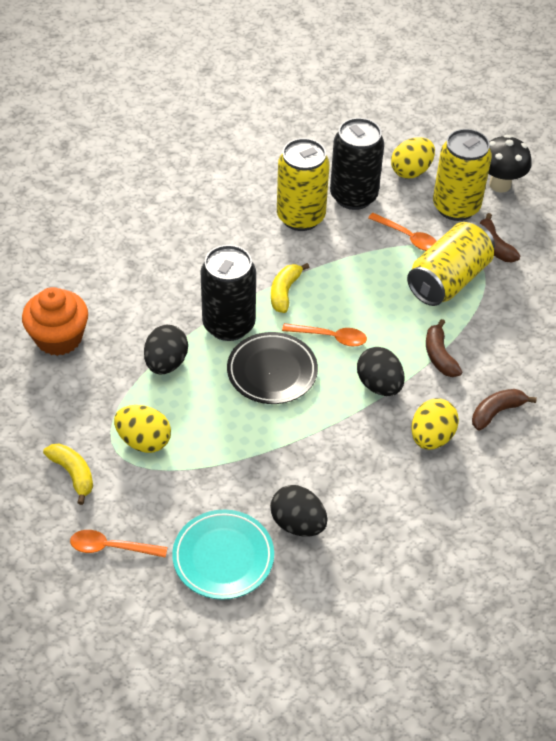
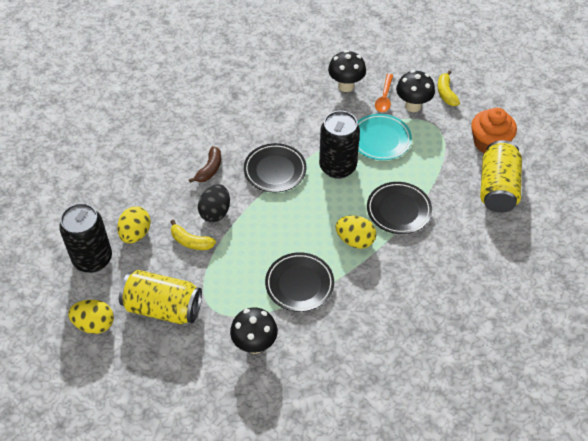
black egg: 3 -> 1
black mushroom: 1 -> 3
black plate: 1 -> 3
brown banana: 3 -> 1
orange spoon: 3 -> 1
yellow can: 3 -> 2

